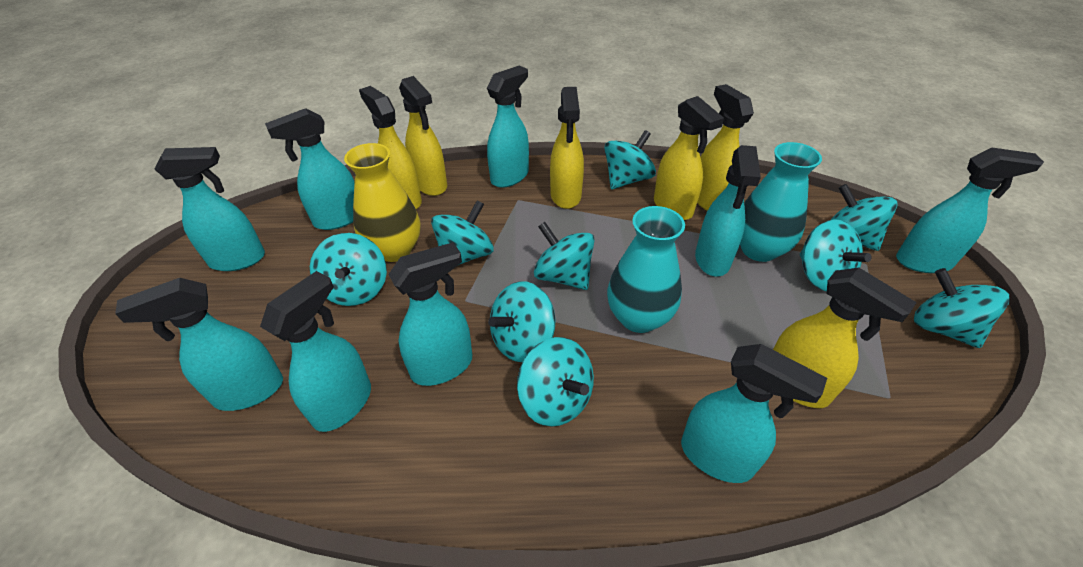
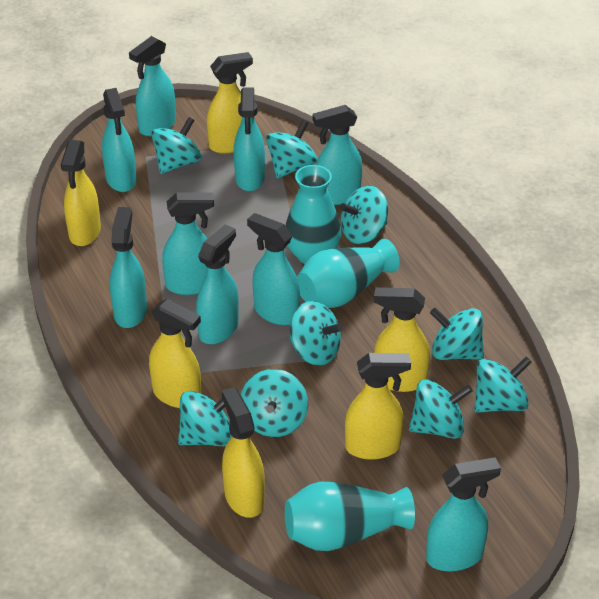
turquoise vase: 2 -> 3
yellow vase: 1 -> 0

